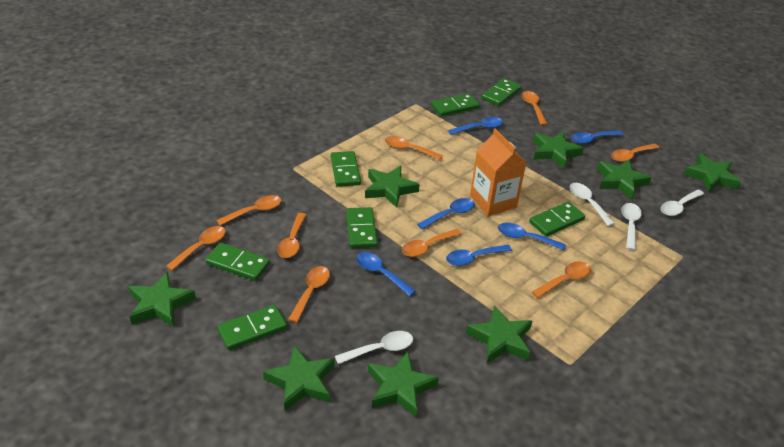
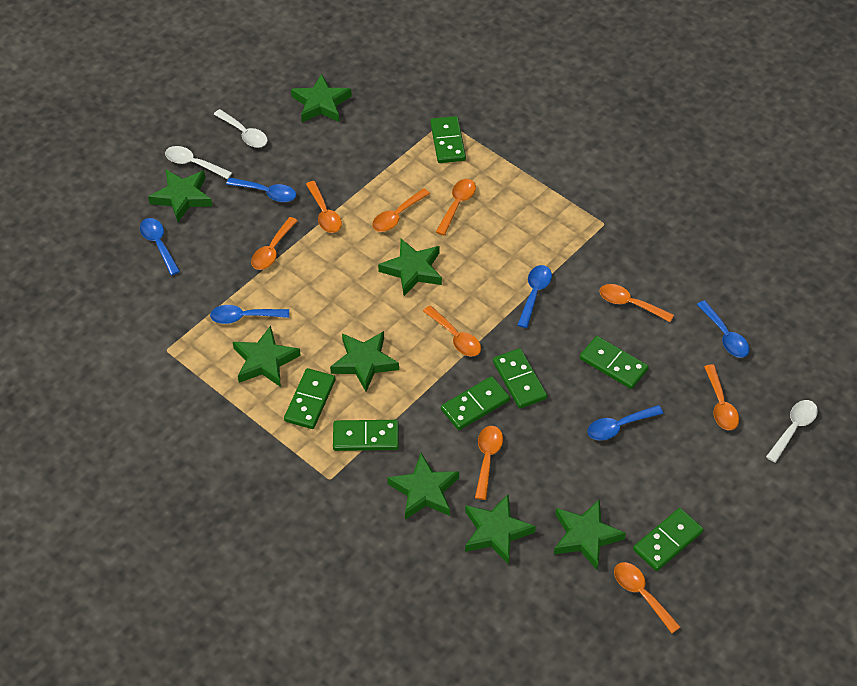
orange carton: 1 -> 0
white spoon: 4 -> 3

